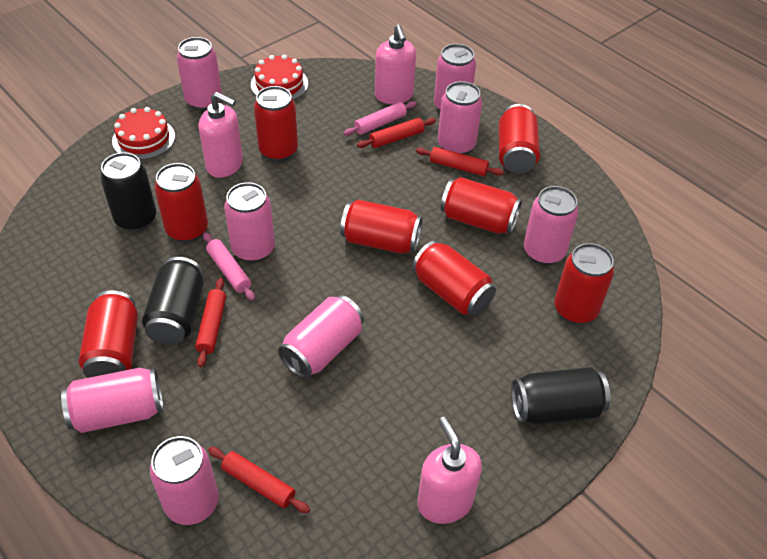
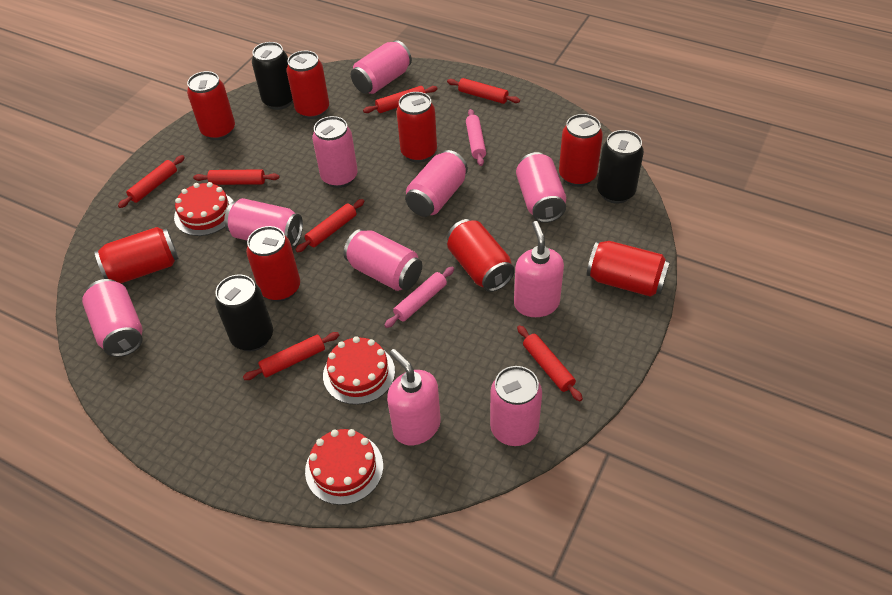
pink soap dispenser: 3 -> 2
red cake: 2 -> 3
red rolling pin: 4 -> 7

